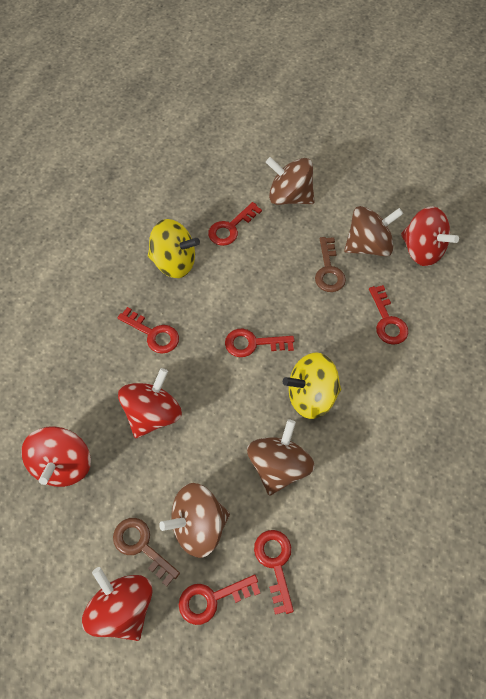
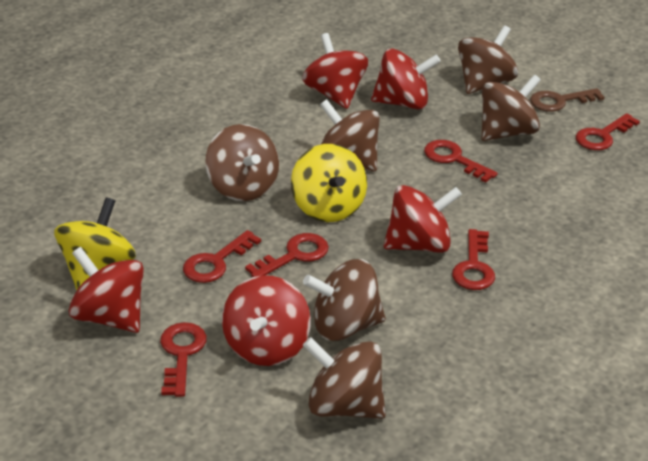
brown key: 2 -> 1
brown spinning top: 4 -> 6
red spinning top: 4 -> 5

